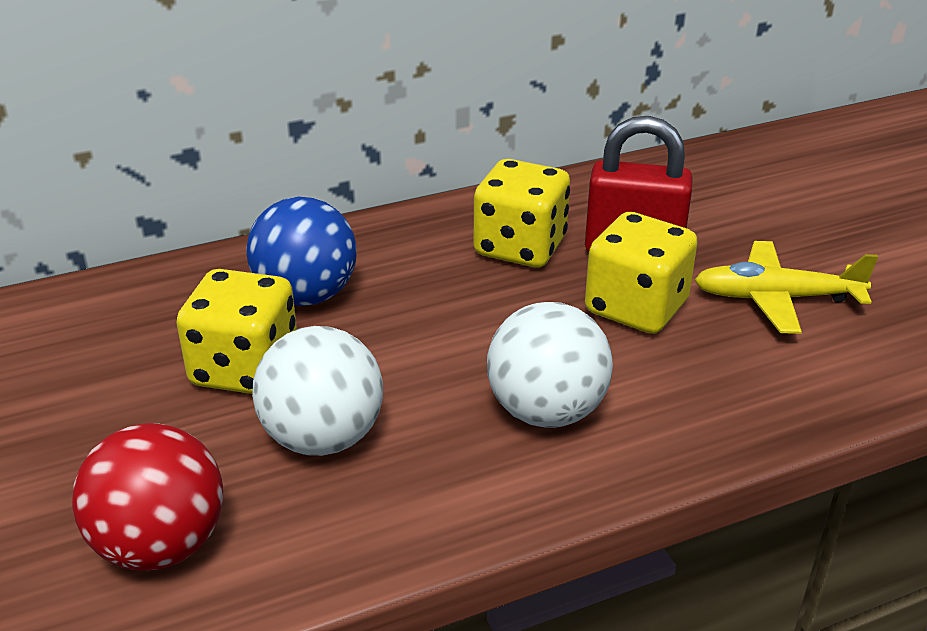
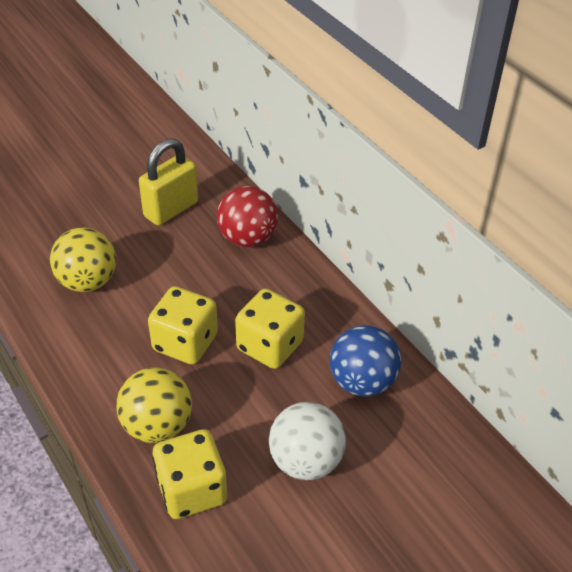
red padlock: 1 -> 0
white ball: 2 -> 1
yellow ball: 0 -> 2
yellow padlock: 0 -> 1
yellow plane: 1 -> 0

